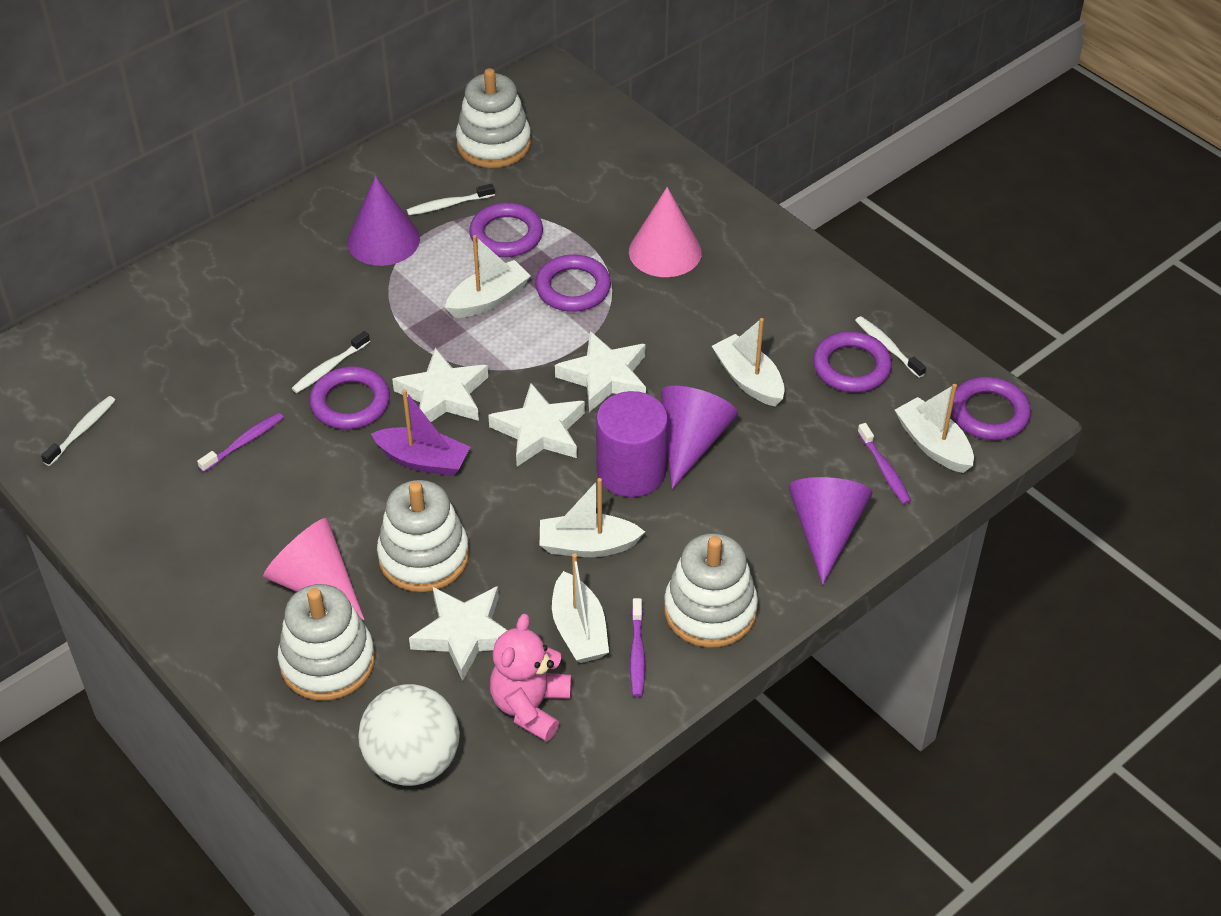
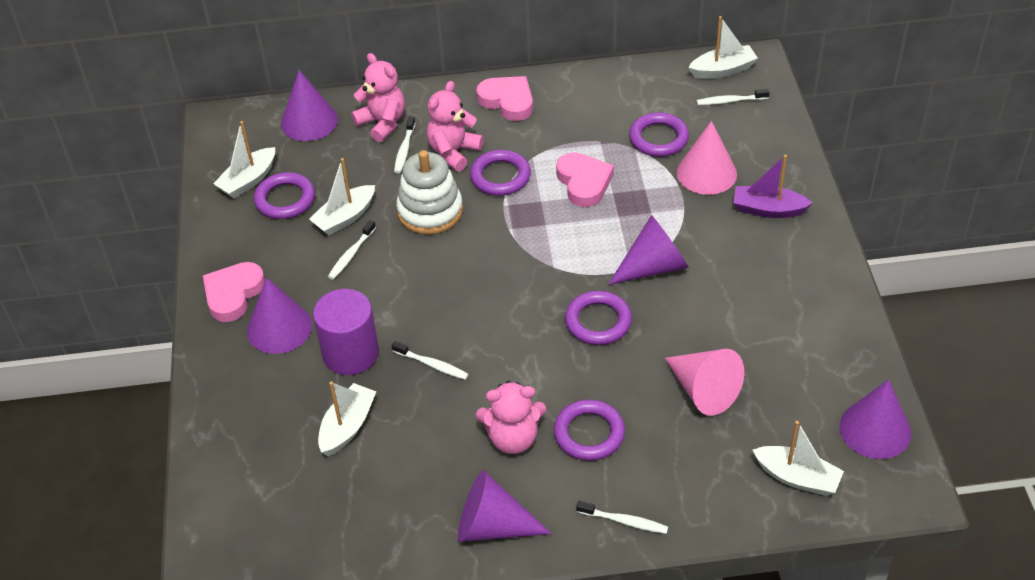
pink heart: 0 -> 3
pink teddy bear: 1 -> 3
purple cone: 3 -> 5
purple toothbrush: 3 -> 0
white ball: 1 -> 0
white stacking toy: 4 -> 1
white star: 4 -> 0
white toothbrush: 4 -> 5

